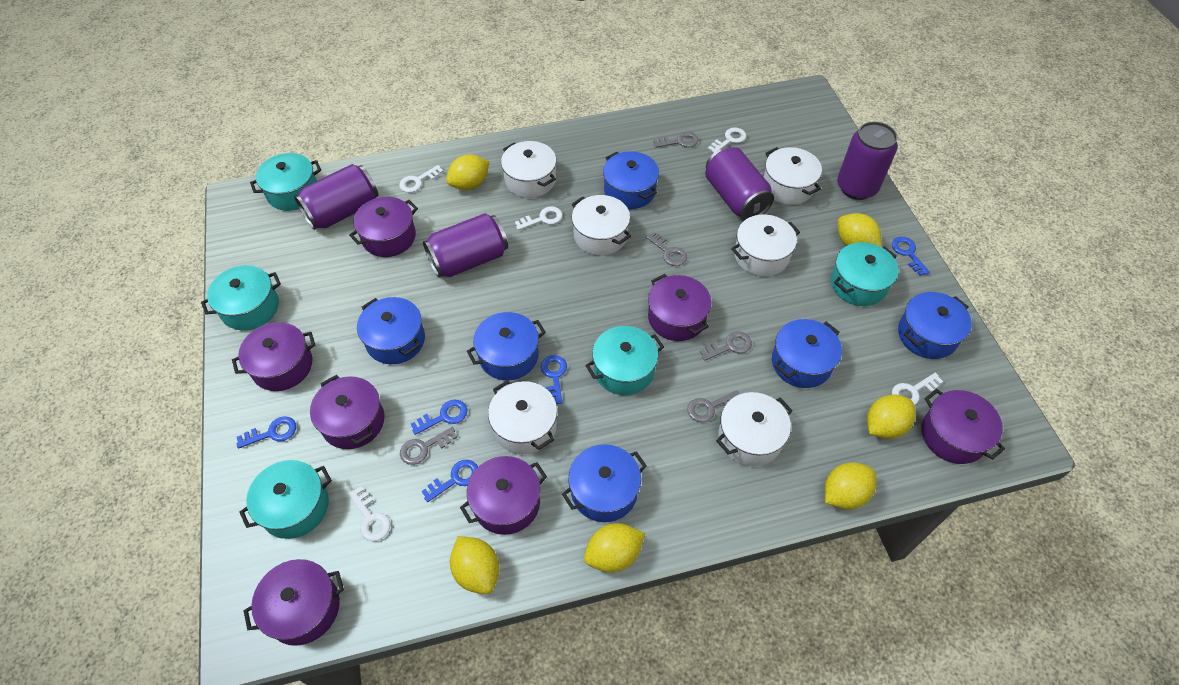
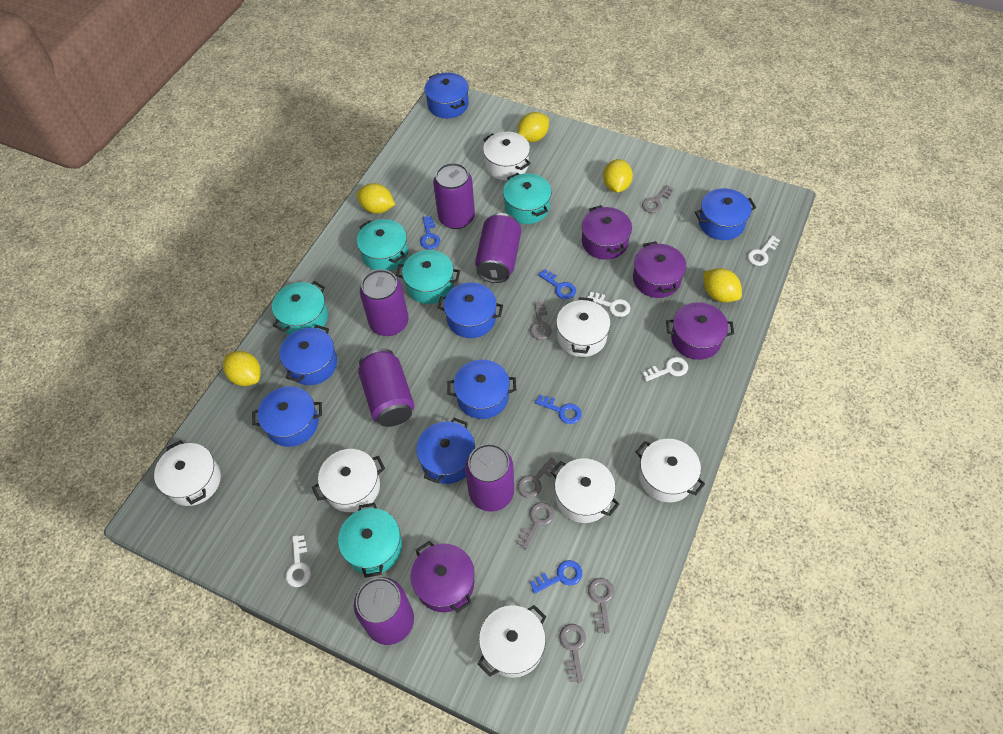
blue key: 5 -> 4
blue pot: 6 -> 7
grey key: 5 -> 6
purple can: 4 -> 6
purple pot: 7 -> 4
white key: 5 -> 4
white pot: 6 -> 7
yellow lemon: 6 -> 5

